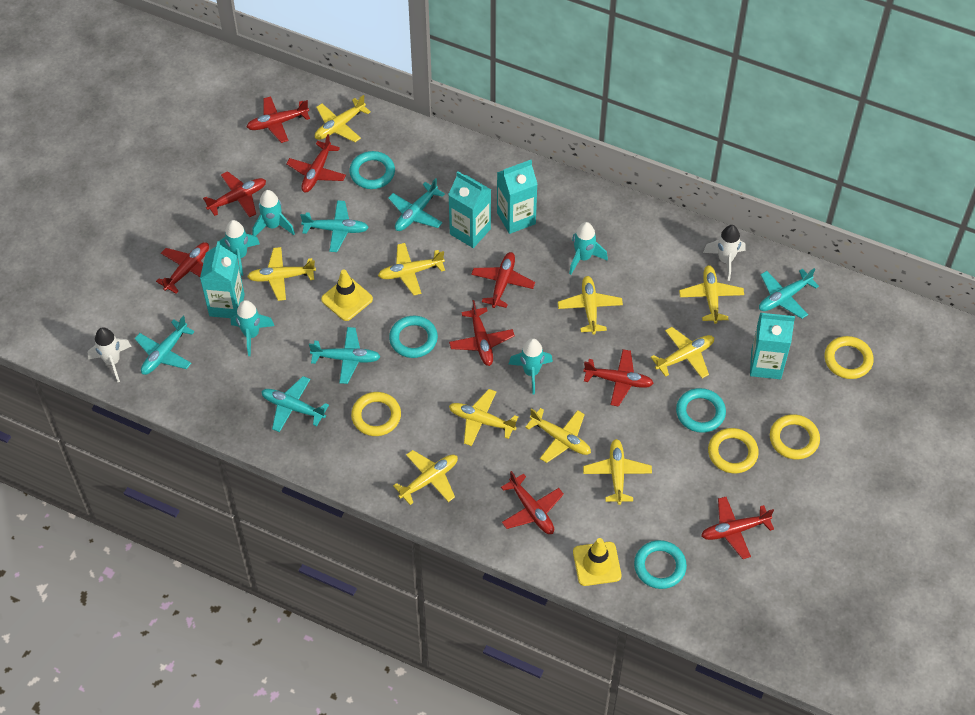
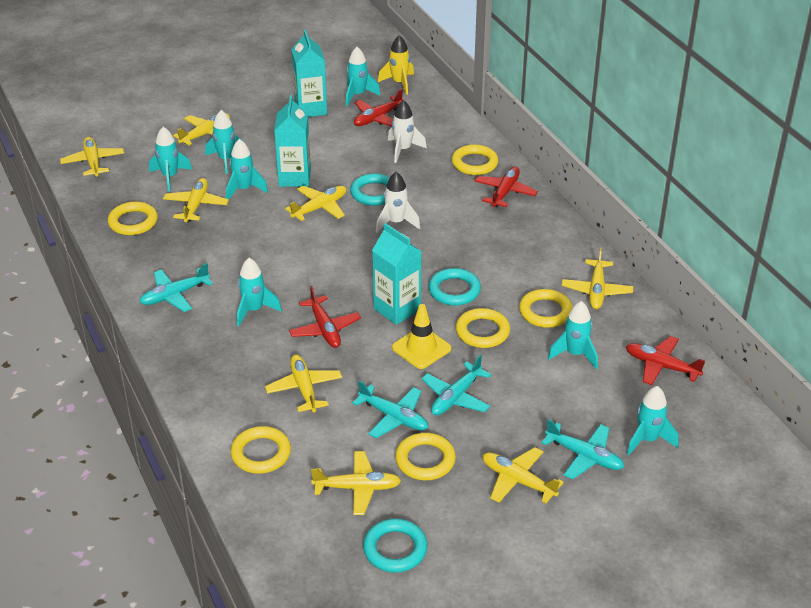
red plane: 9 -> 4
turquoise carton: 4 -> 3
turquoise plane: 6 -> 4
turquoise ring: 4 -> 3
turquoise rocket: 5 -> 7
yellow plane: 10 -> 8
yellow ring: 4 -> 6
yellow rocket: 0 -> 1
yellow traffic cone: 2 -> 1

